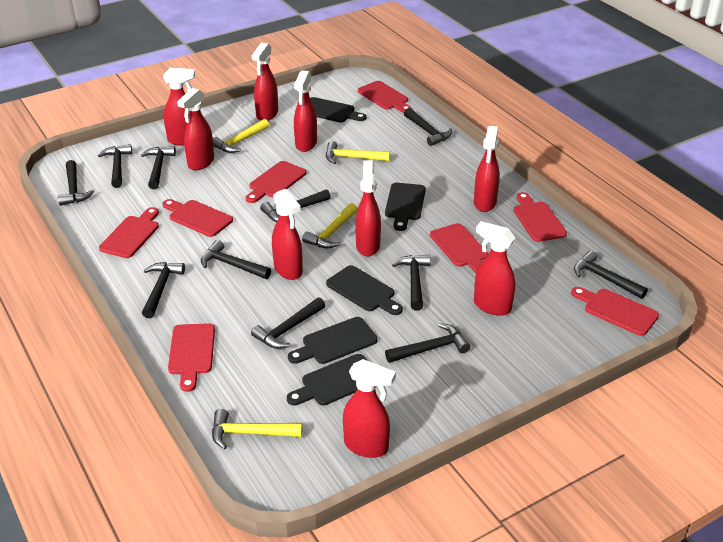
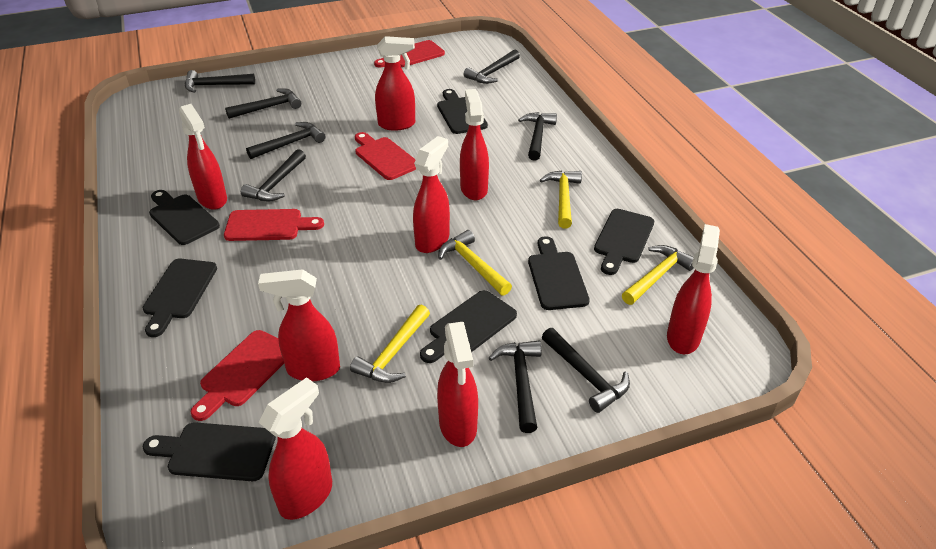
black cutting board: 5 -> 7
black hammer: 11 -> 8
red cutting board: 8 -> 4
red spray bottle: 9 -> 8

